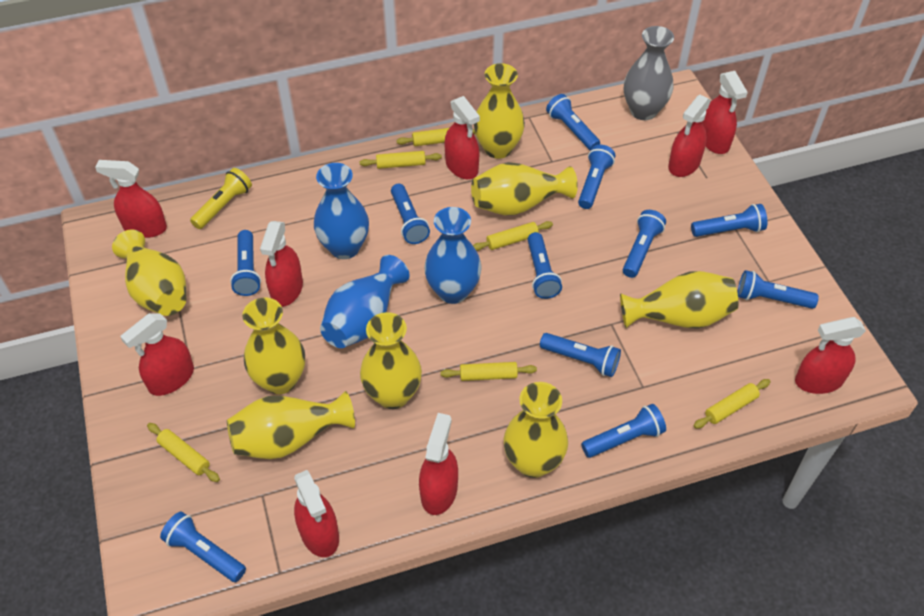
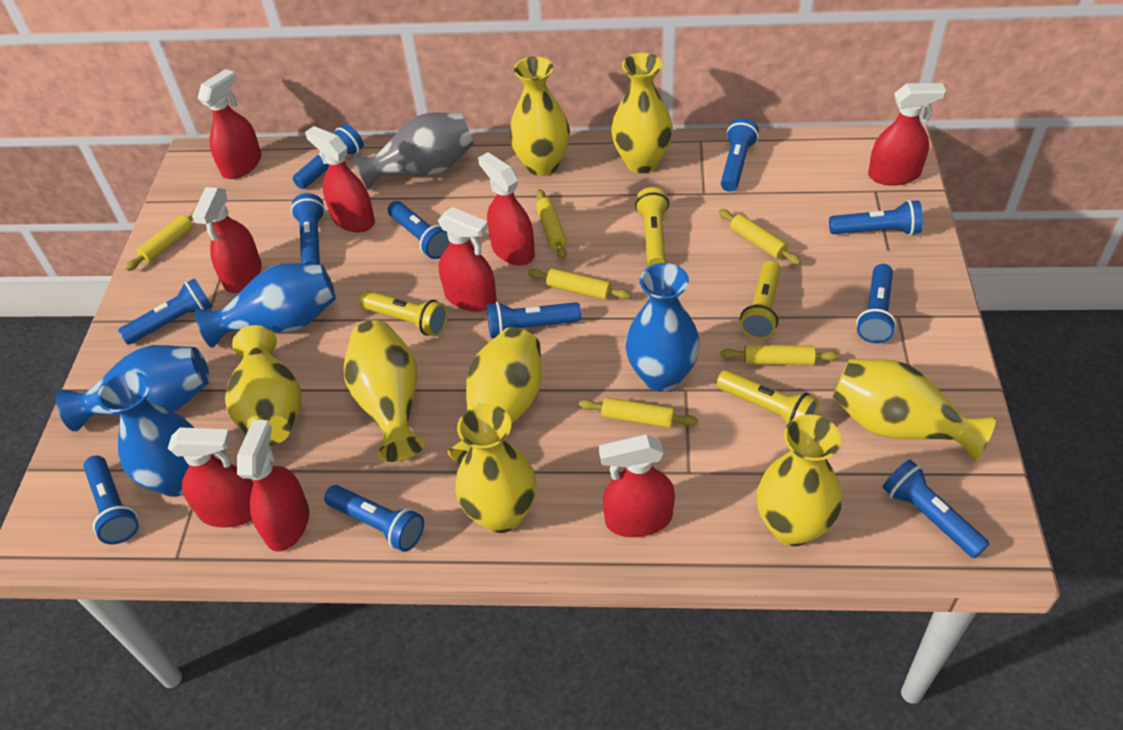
blue vase: 3 -> 4
yellow flashlight: 1 -> 4

